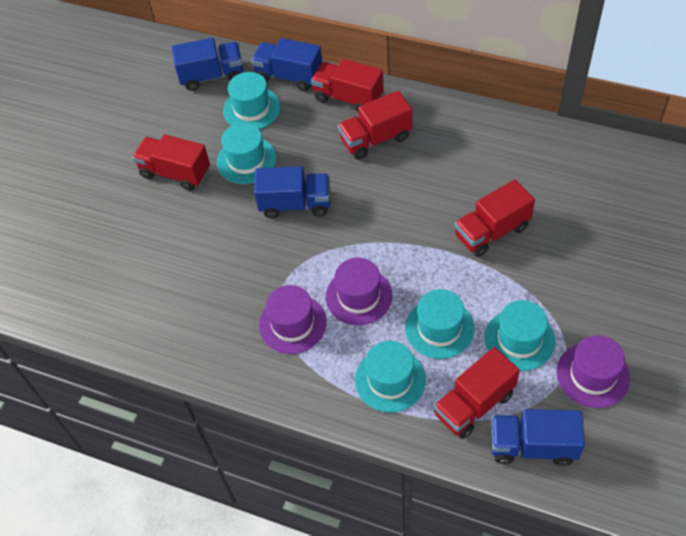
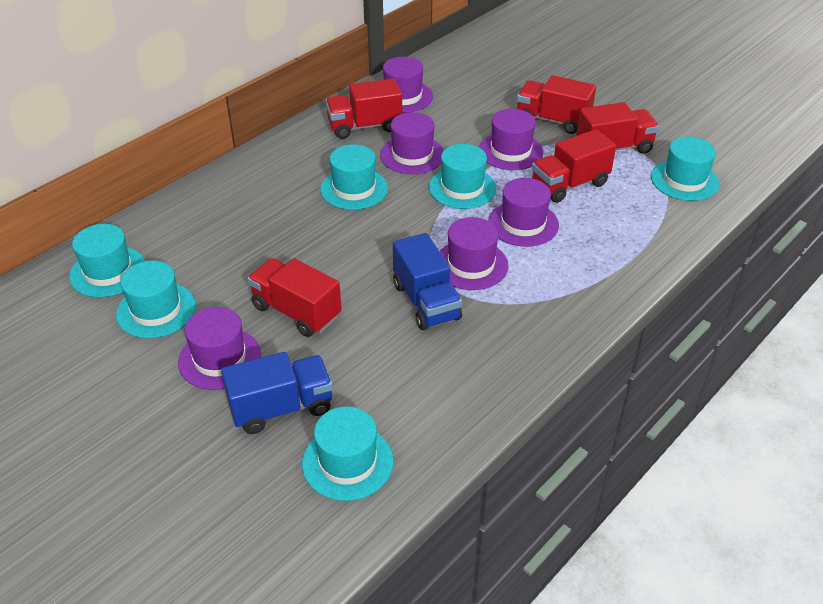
blue truck: 4 -> 2
purple hat: 3 -> 6
turquoise hat: 5 -> 6

